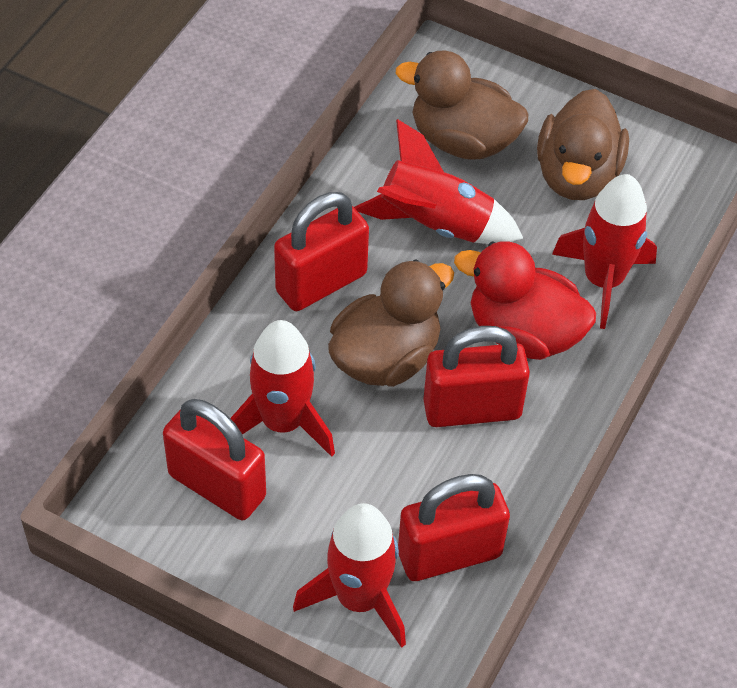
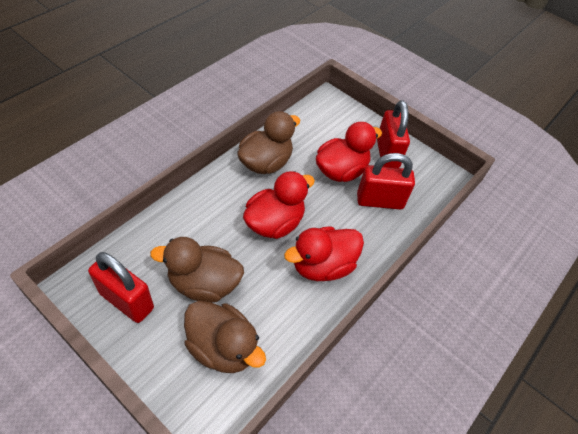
red duck: 1 -> 3
red padlock: 4 -> 3
red rocket: 4 -> 0

